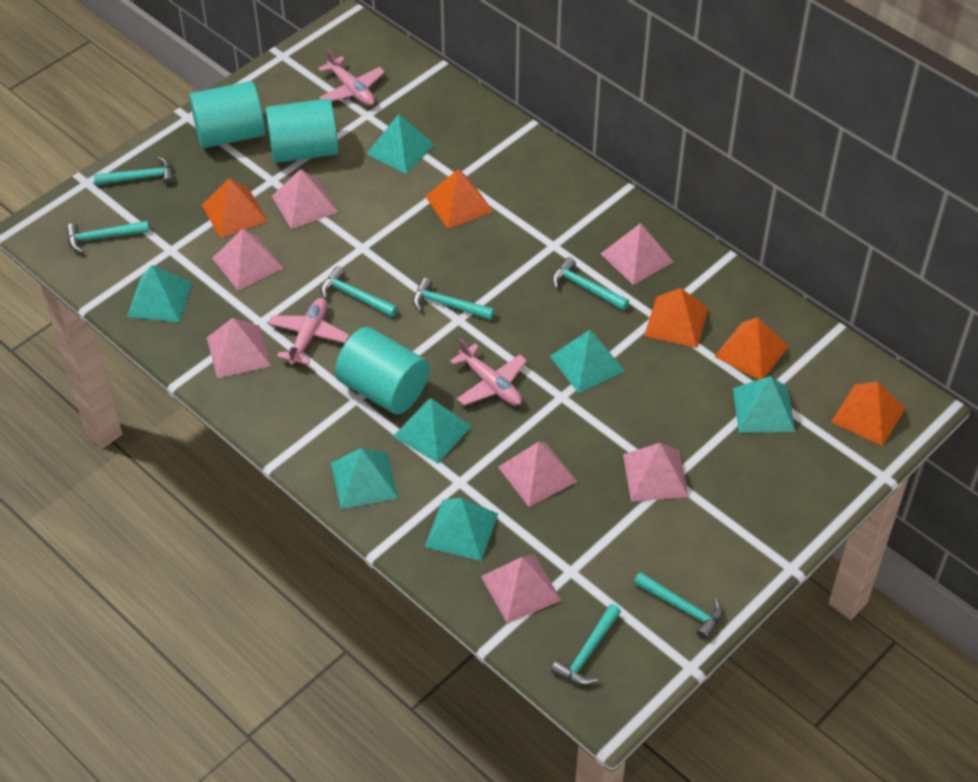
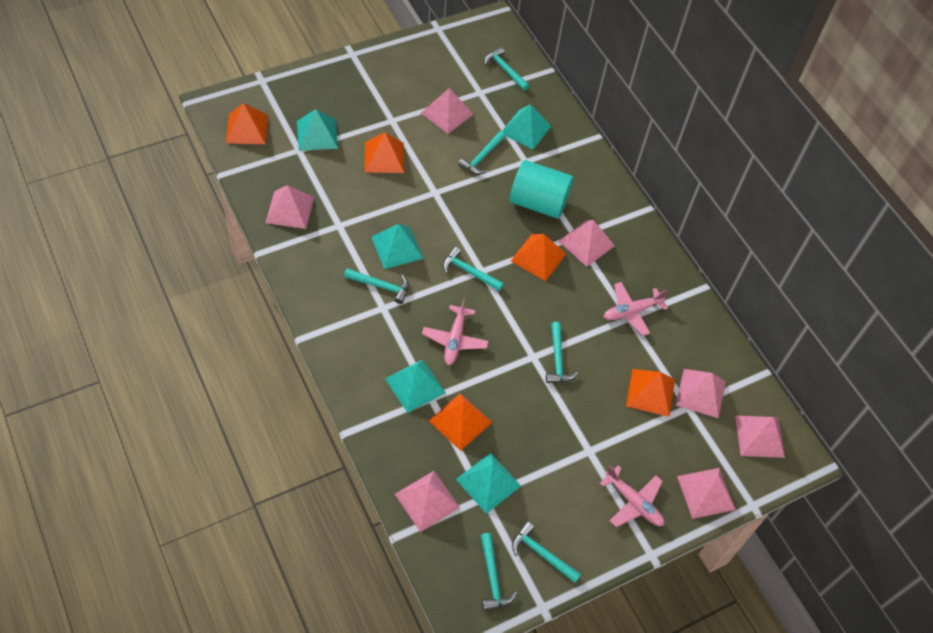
turquoise cylinder: 3 -> 1
turquoise pyramid: 7 -> 5

